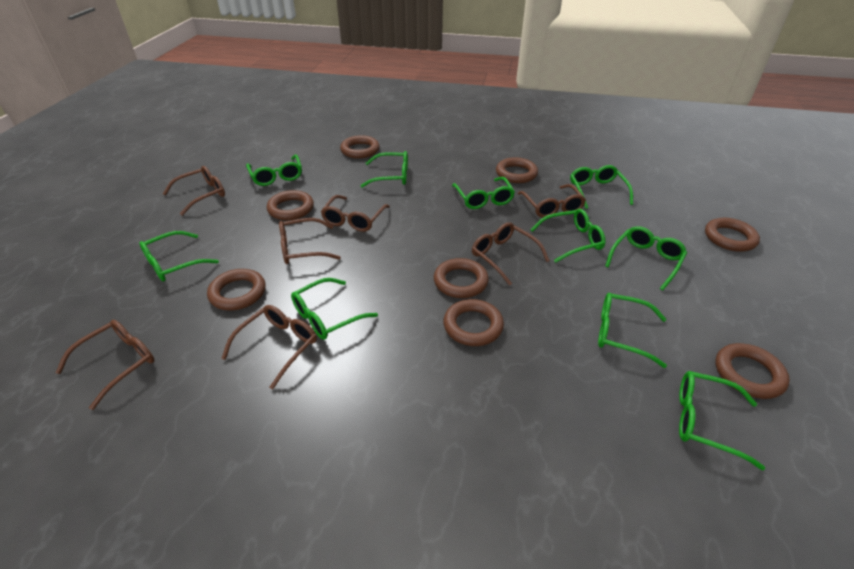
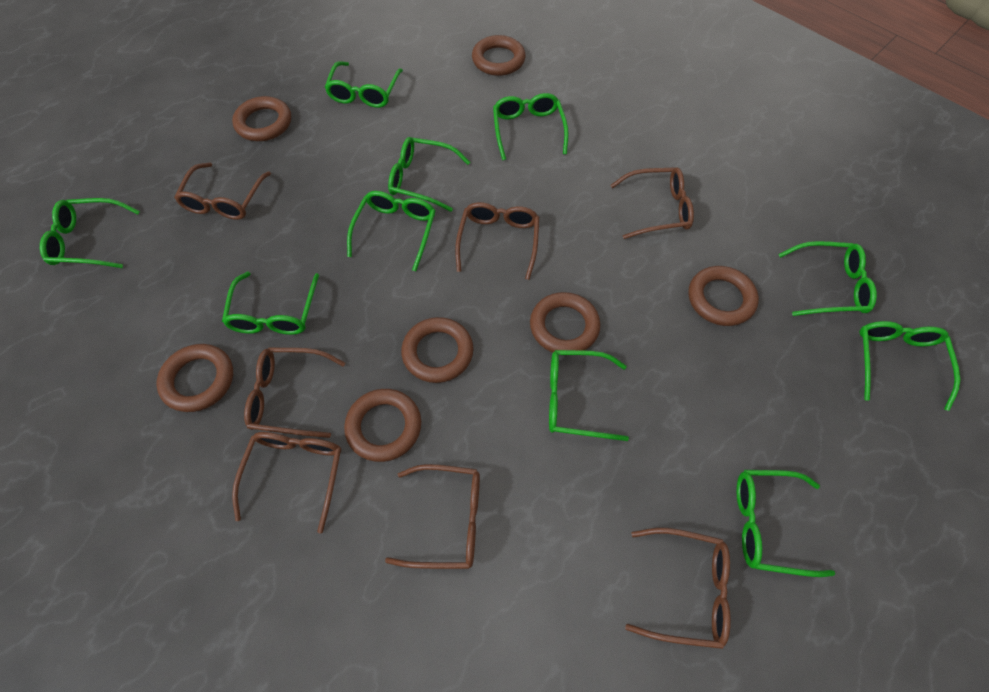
brown ring: 8 -> 7

